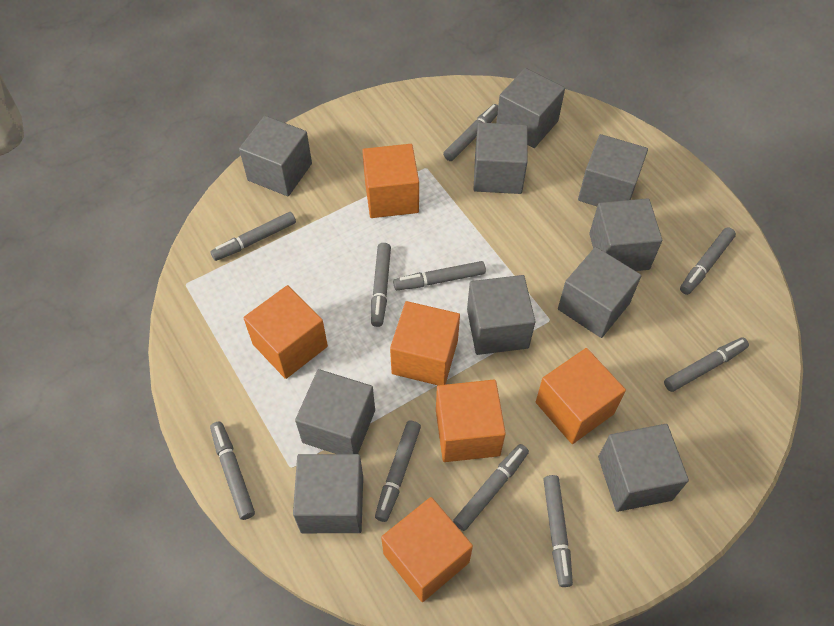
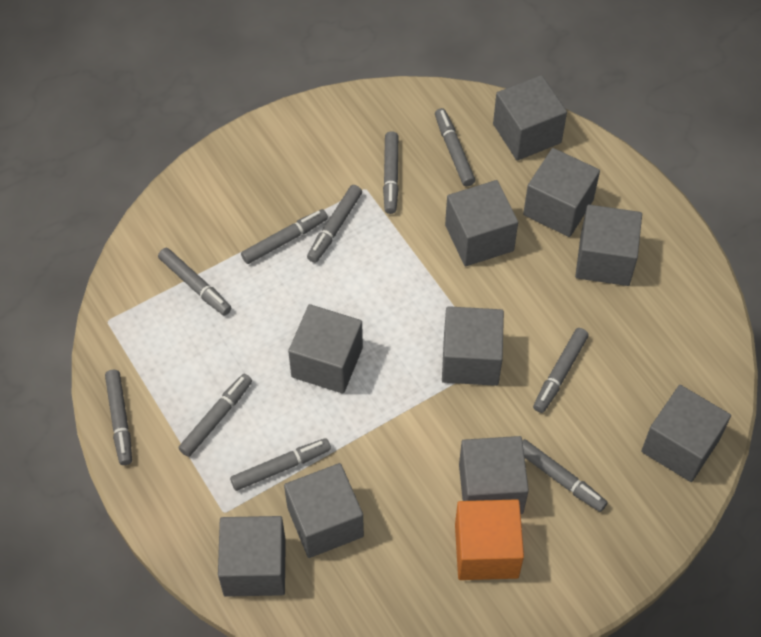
orange cube: 6 -> 1

